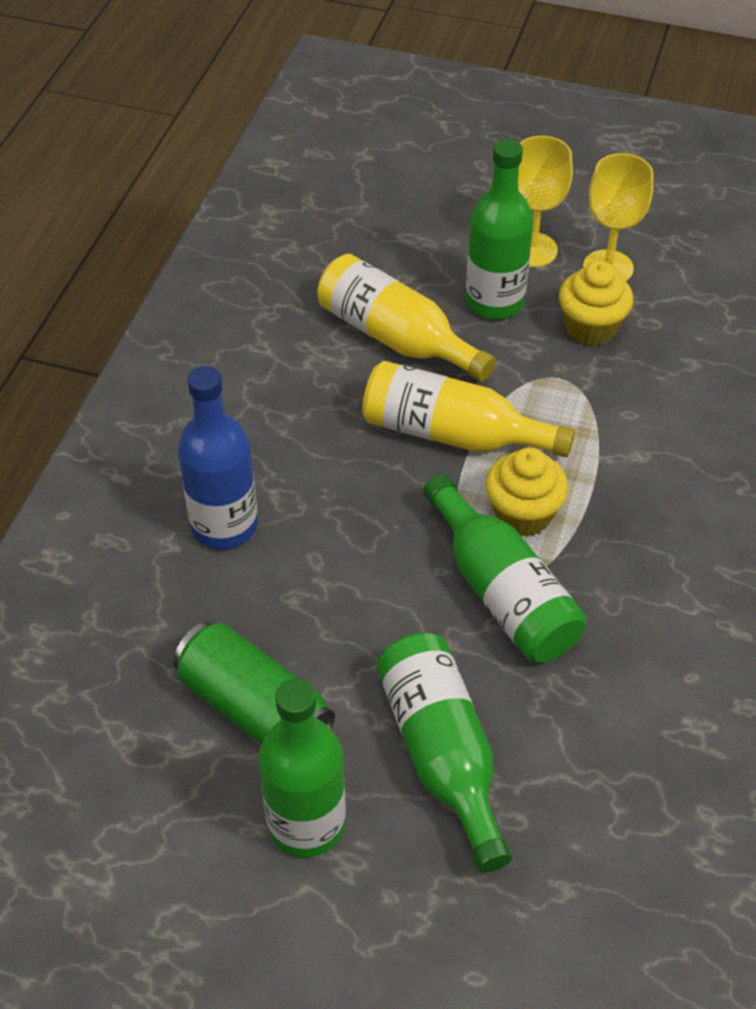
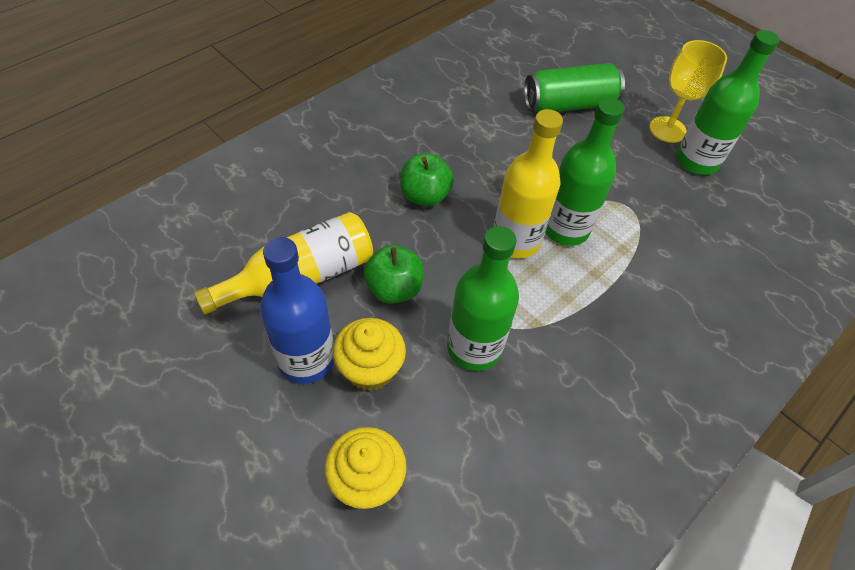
green apple: 0 -> 2
green bottle: 4 -> 3
yellow goblet: 2 -> 1

